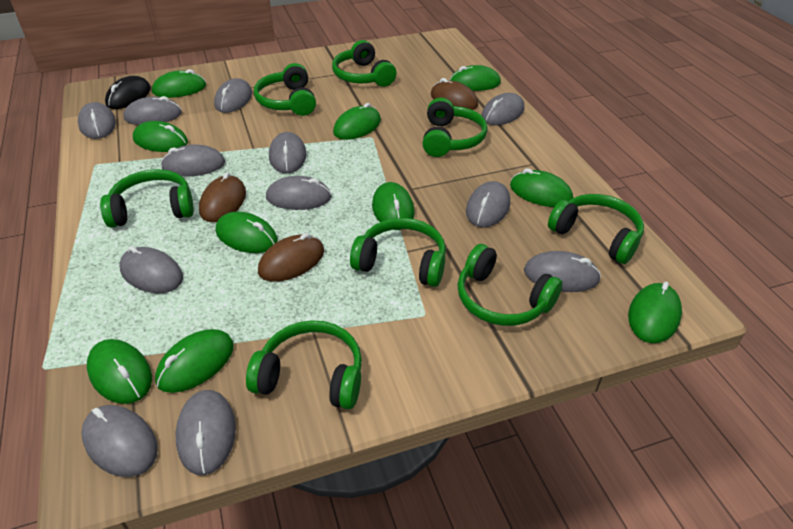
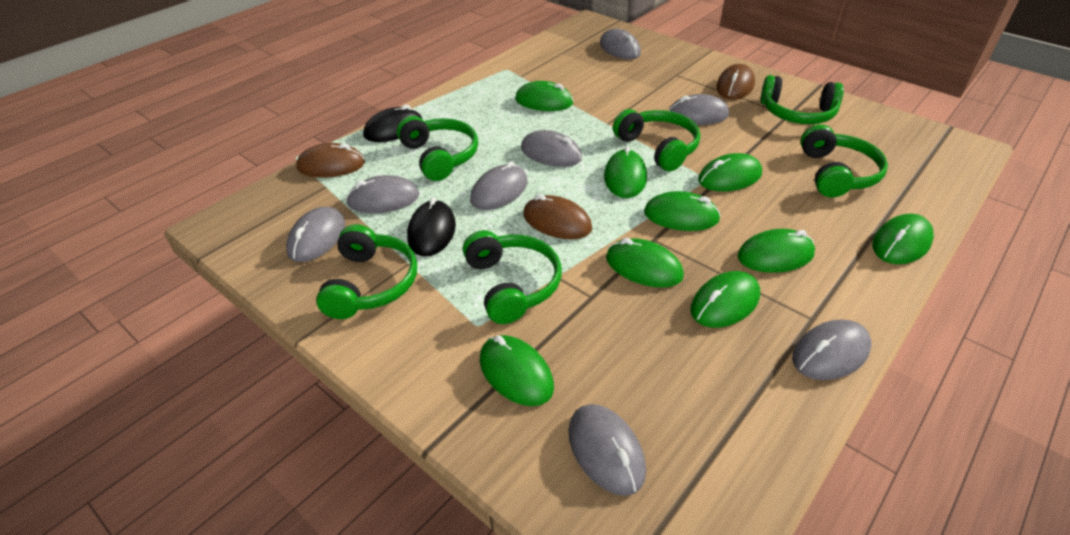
black mouse: 1 -> 2
green headphones: 8 -> 6
green mouse: 10 -> 9
grey mouse: 12 -> 8

